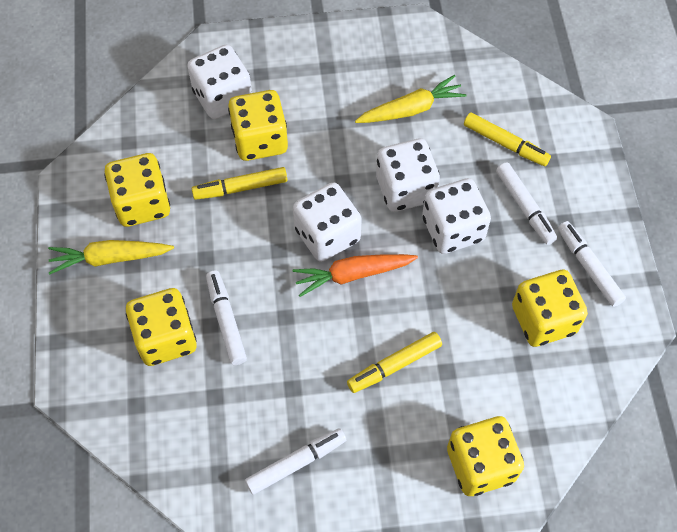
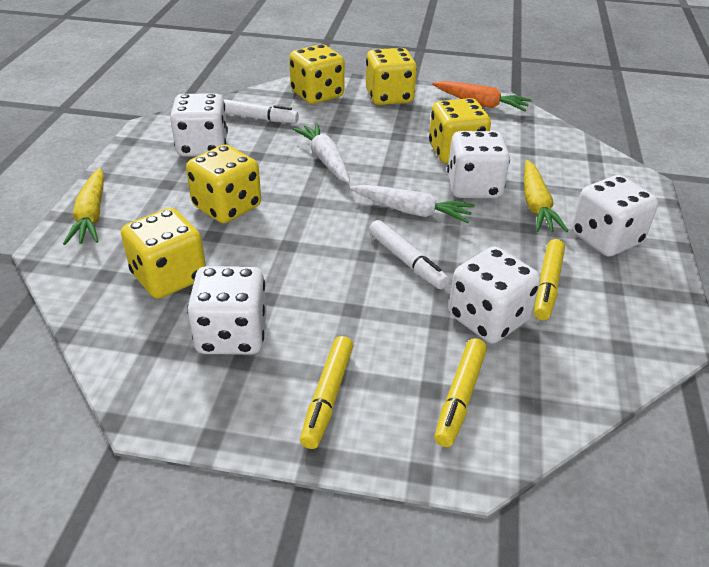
white carrot: 0 -> 2
white dice: 4 -> 5
white marker: 4 -> 2

